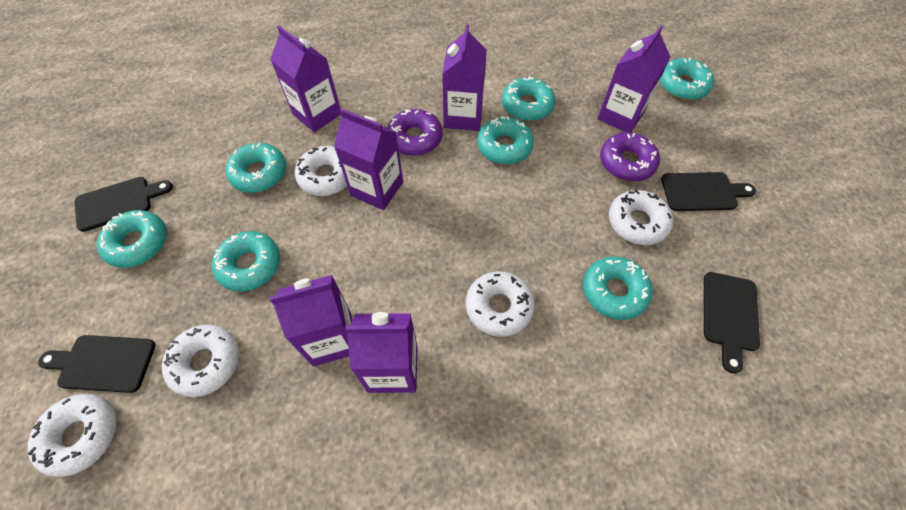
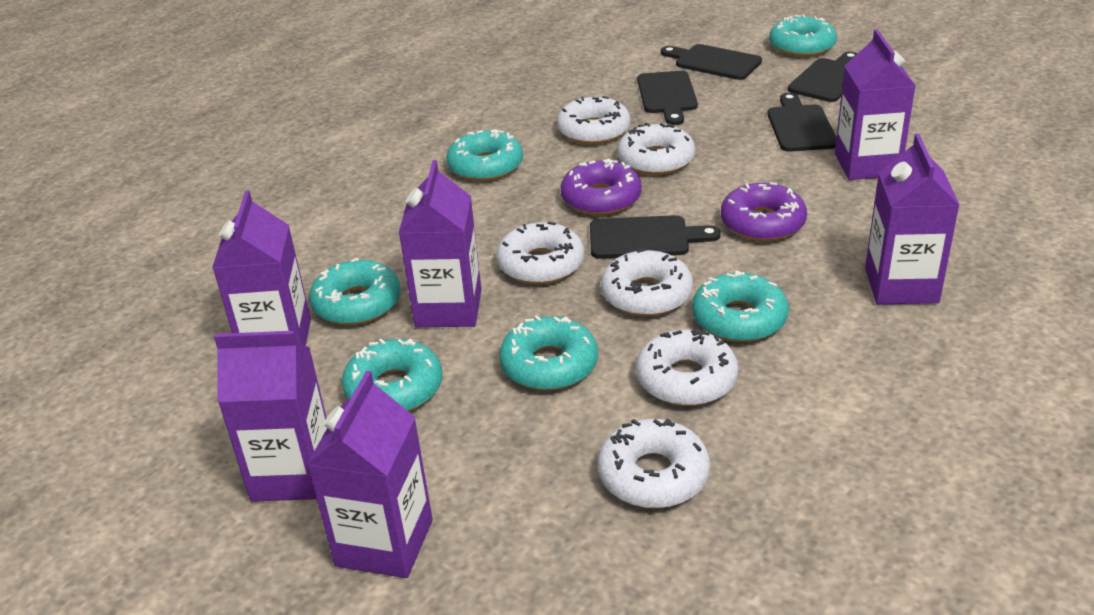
black cutting board: 4 -> 5
turquoise donut: 7 -> 6
white donut: 5 -> 6

